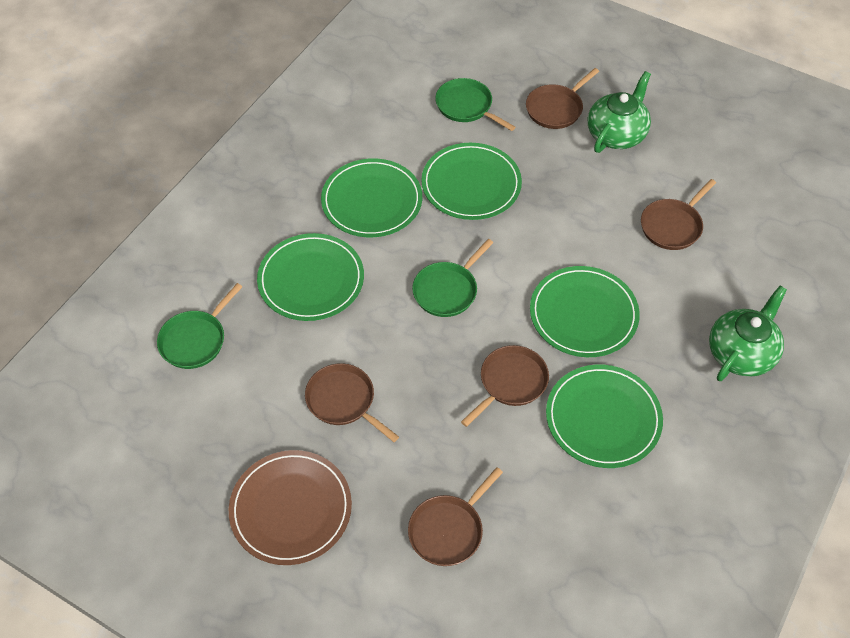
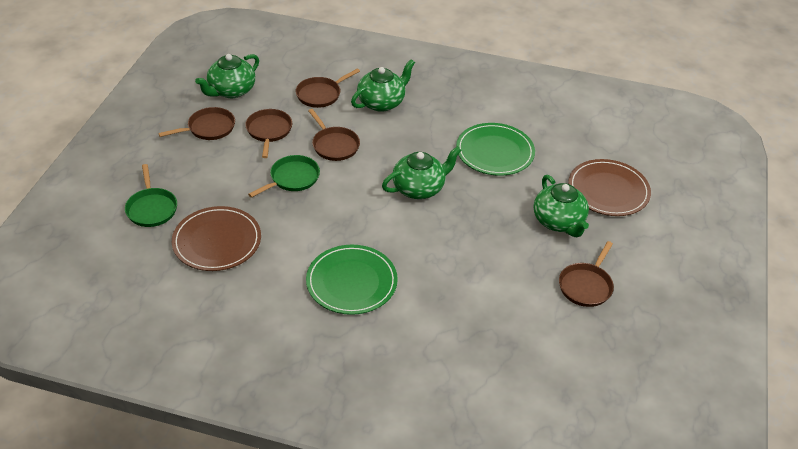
brown plate: 1 -> 2
green pan: 3 -> 2
green plate: 5 -> 2
green teapot: 2 -> 4

